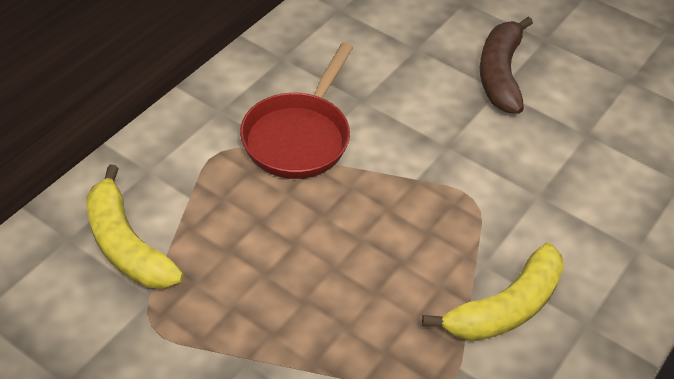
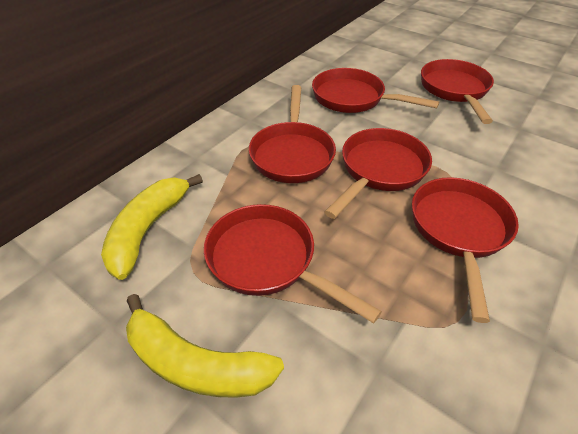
brown banana: 1 -> 0
red pan: 1 -> 6

